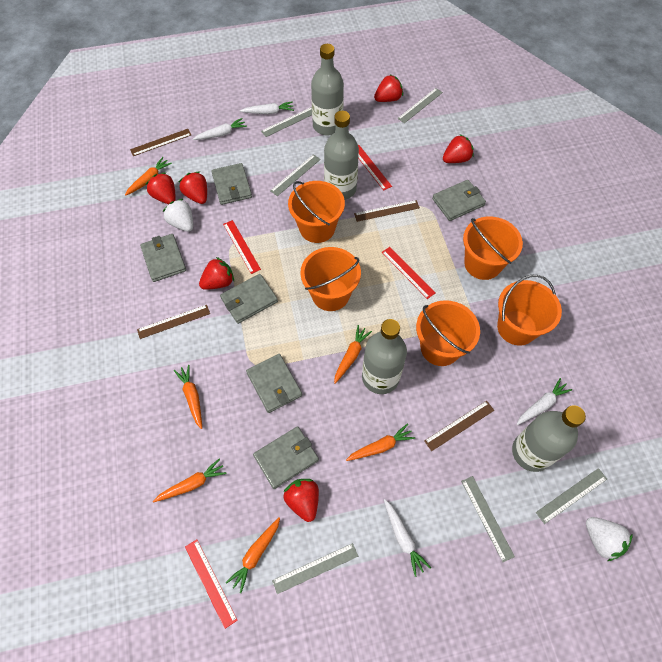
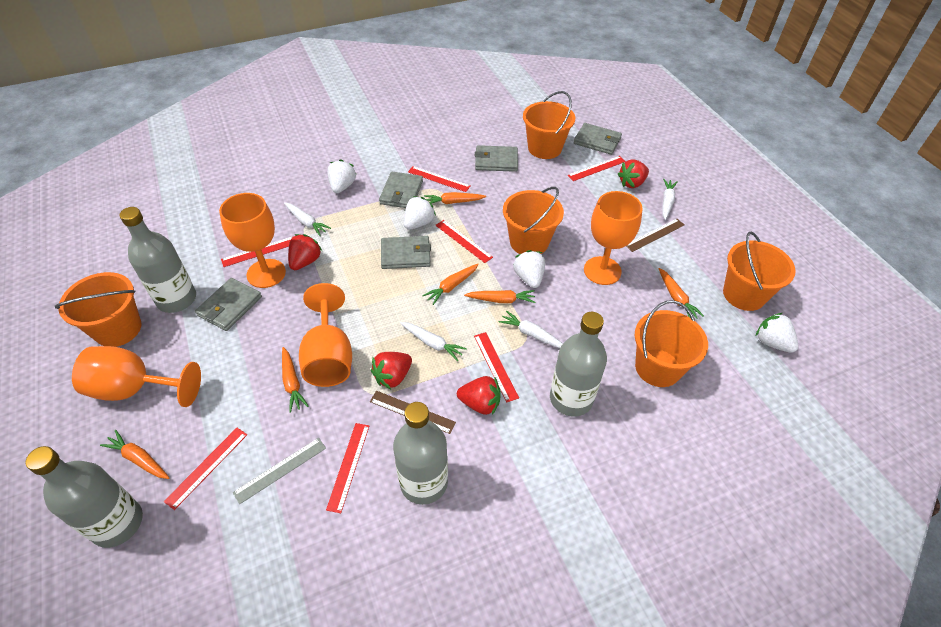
brown ruler: 4 -> 2
grey ruler: 6 -> 1
grey wallet: 6 -> 5
orange goblet: 0 -> 4
red ruler: 4 -> 7
red strawberry: 6 -> 4
white strawberry: 2 -> 4

